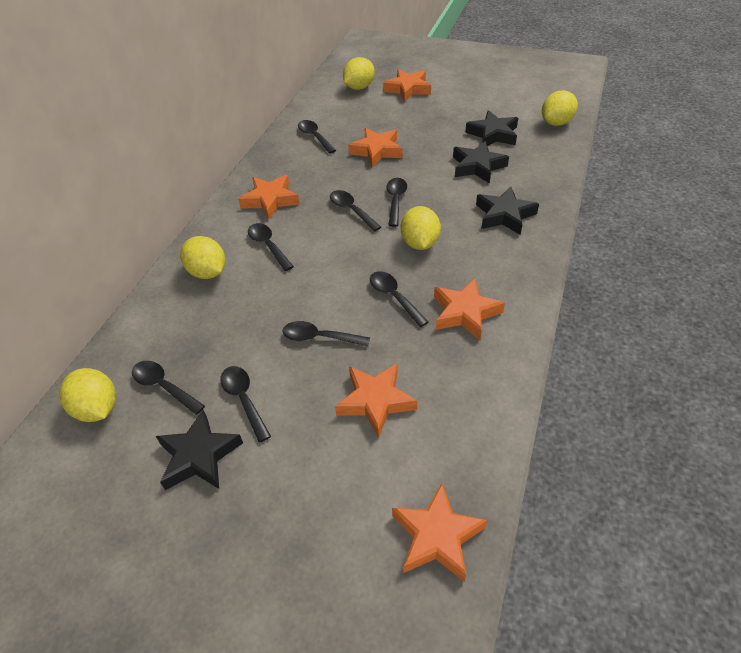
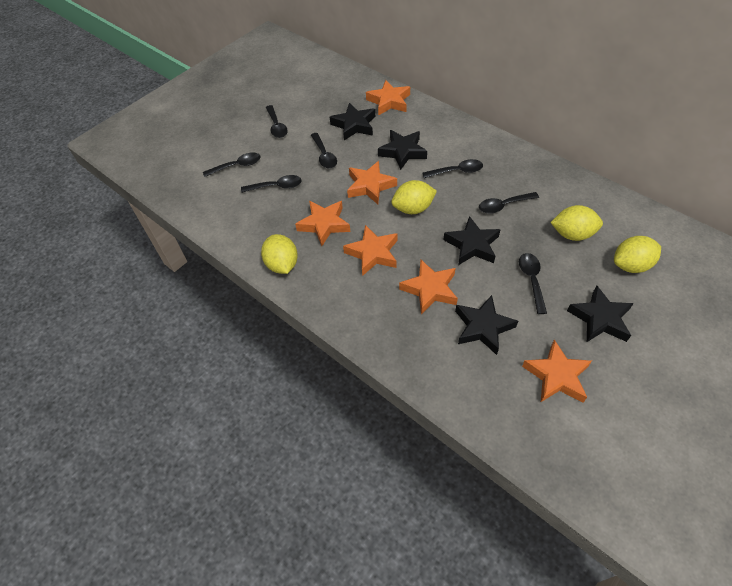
black spoon: 8 -> 7
black star: 4 -> 5
yellow lemon: 5 -> 4

